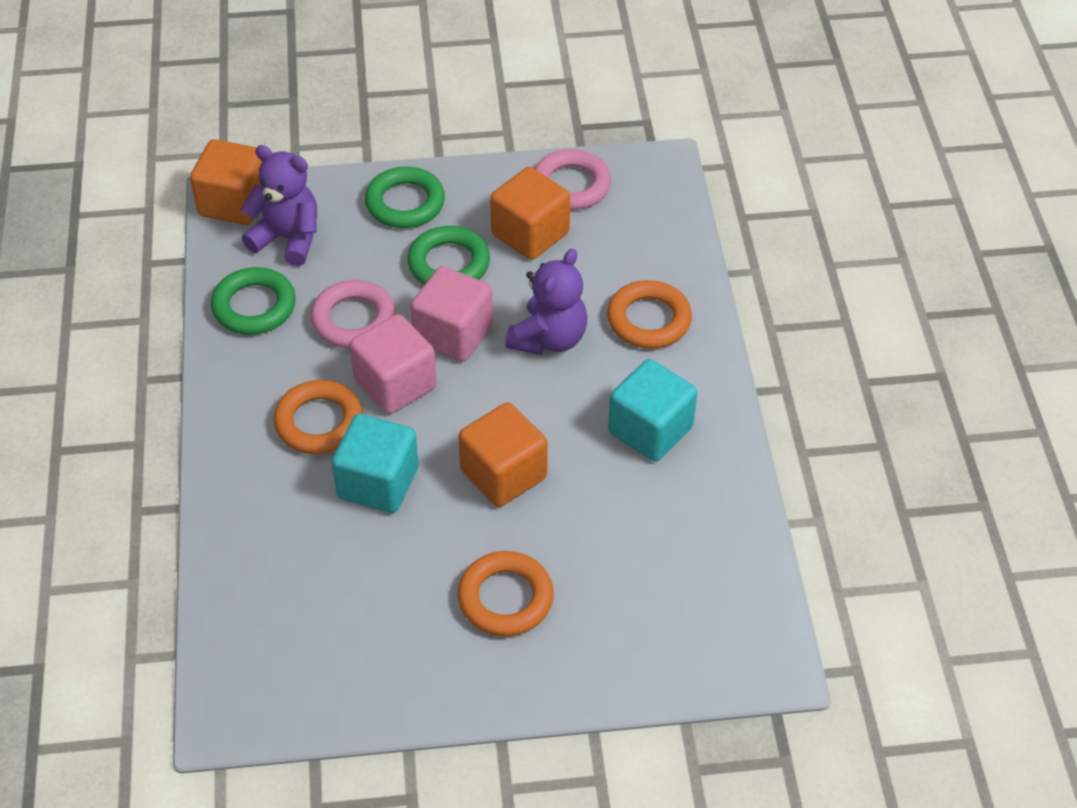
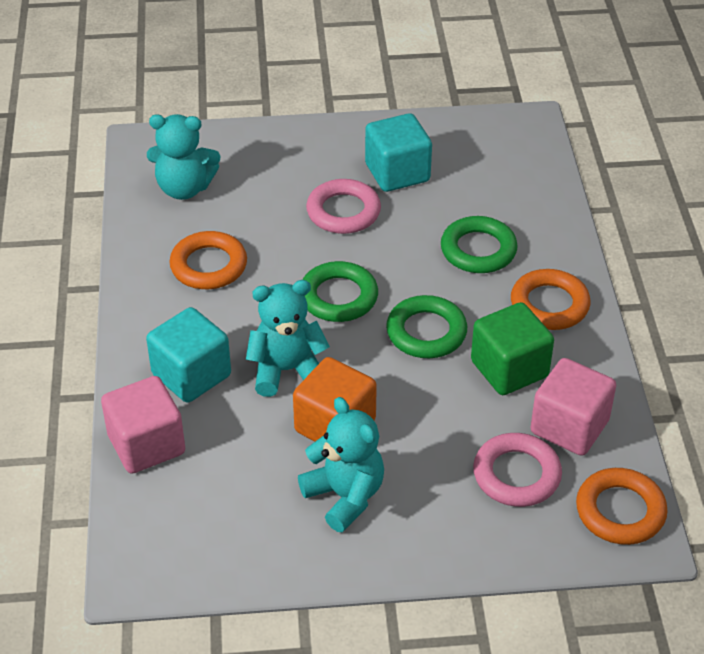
green cube: 0 -> 1
orange cube: 3 -> 1
purple teddy bear: 2 -> 0
turquoise teddy bear: 0 -> 3

